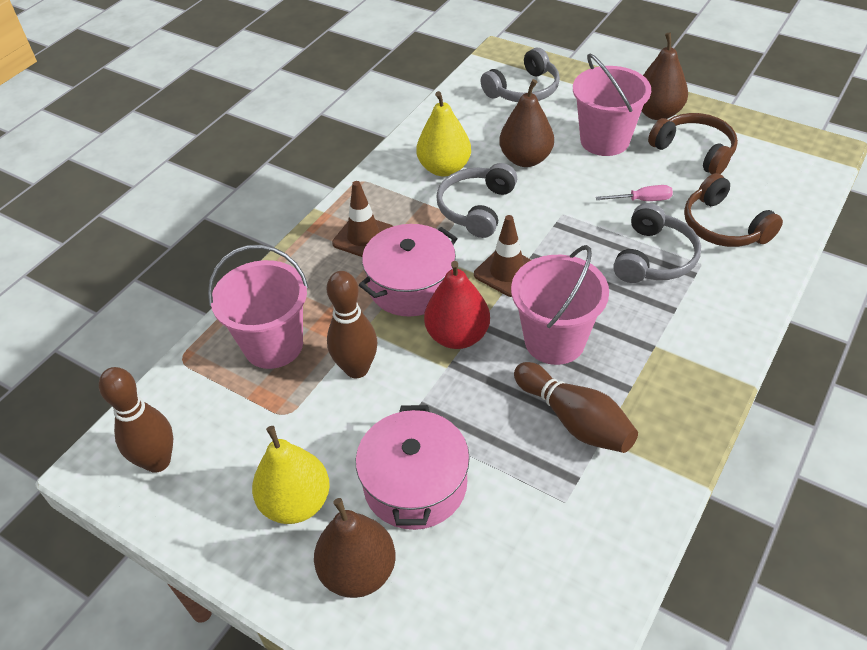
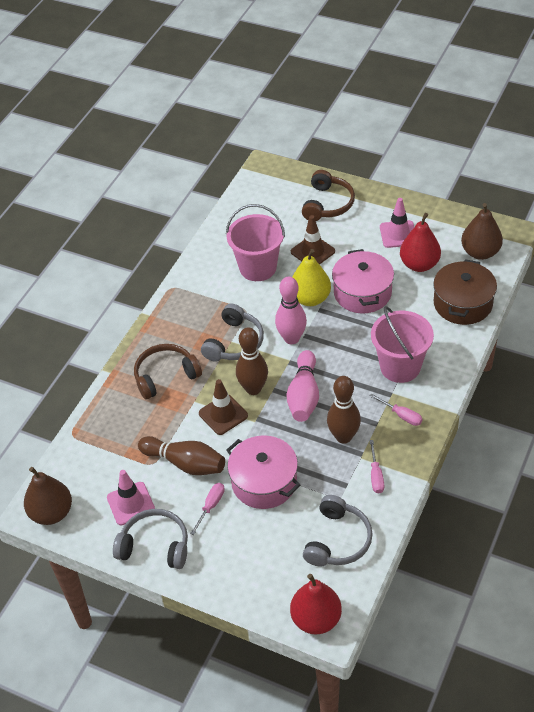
brown pear: 3 -> 2
brown pot: 0 -> 1
pink bowling pin: 0 -> 2
pink bucket: 3 -> 2
pink screwdriver: 1 -> 3
pink traffic cone: 0 -> 2
red pear: 1 -> 2
yellow pear: 2 -> 1

